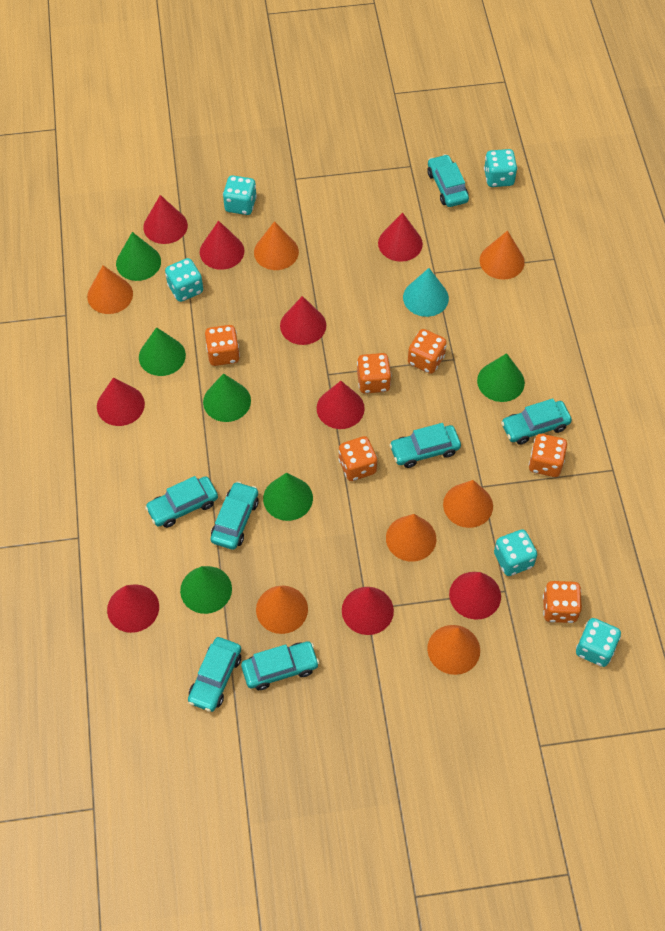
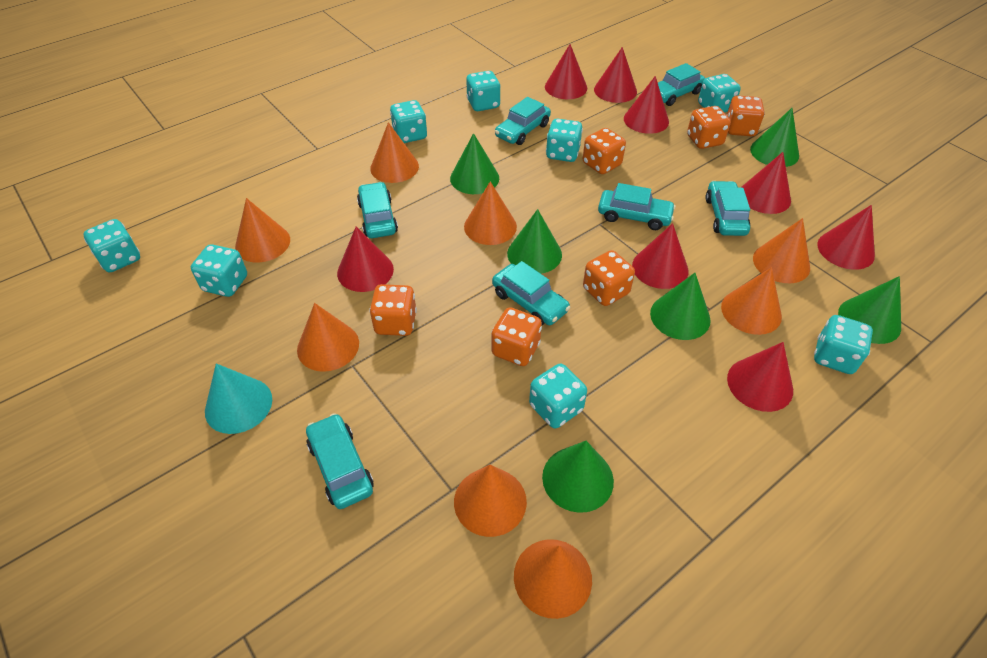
orange cone: 7 -> 8
red cone: 9 -> 8
turquoise dice: 5 -> 8

